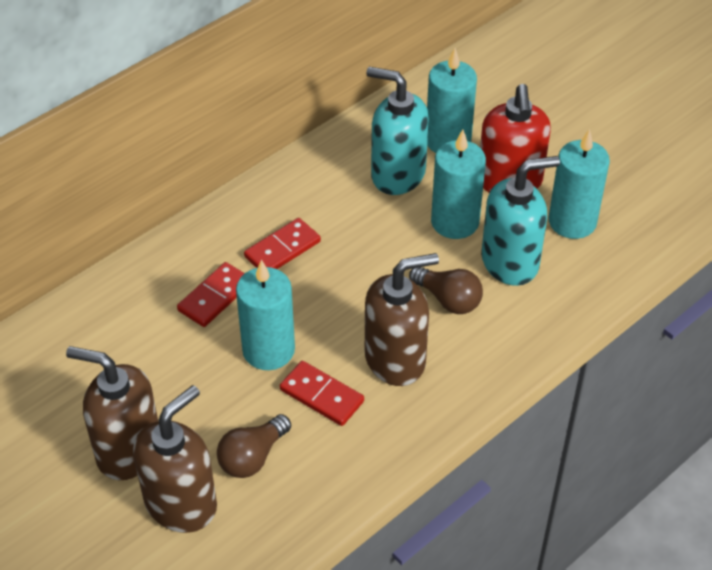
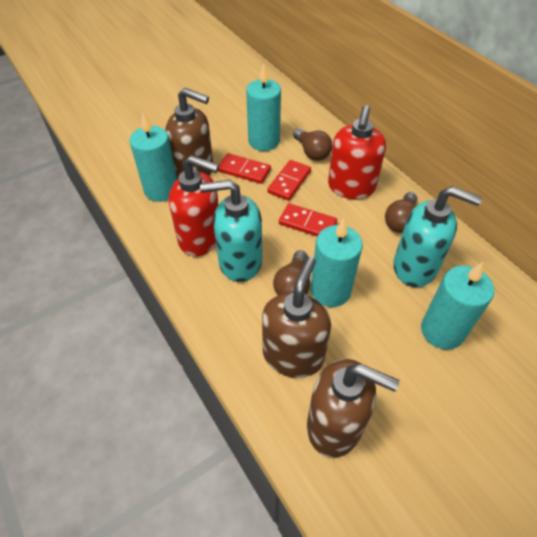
brown light bulb: 2 -> 3
red soap dispenser: 1 -> 2

